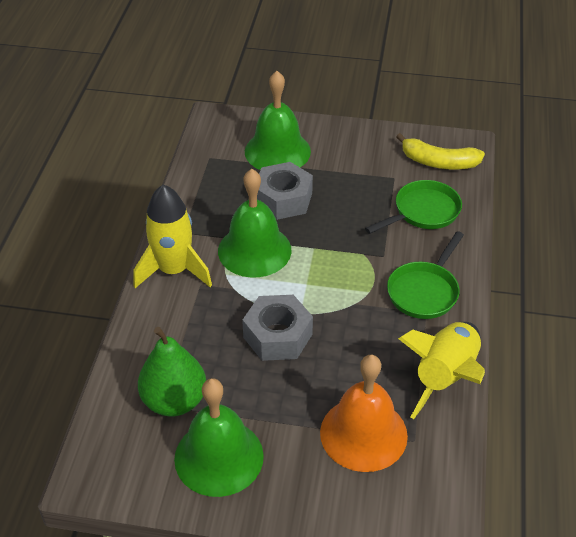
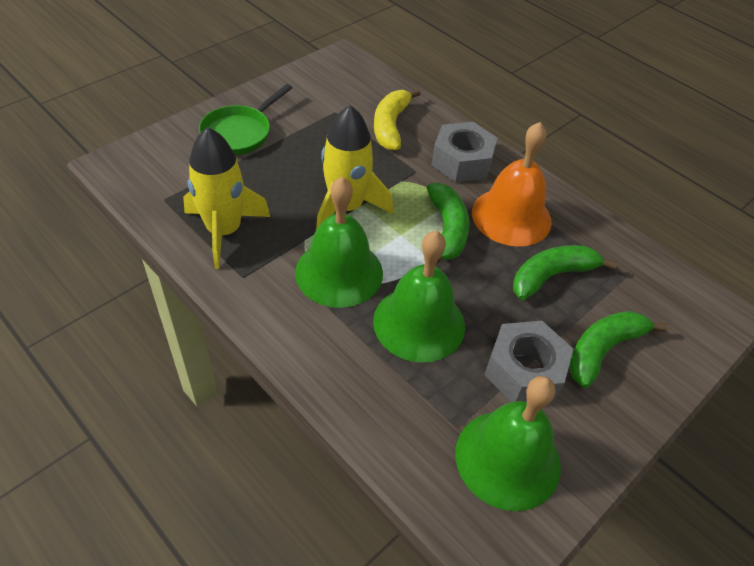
green banana: 0 -> 3
green pan: 2 -> 1
green pear: 1 -> 0

